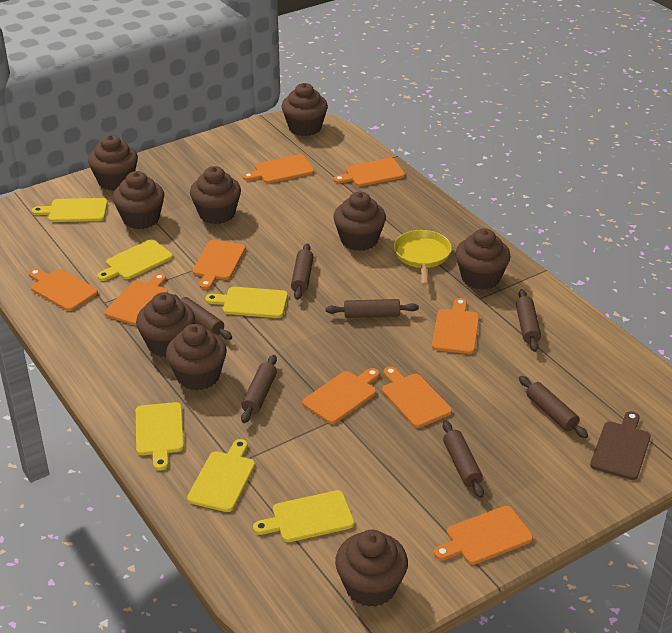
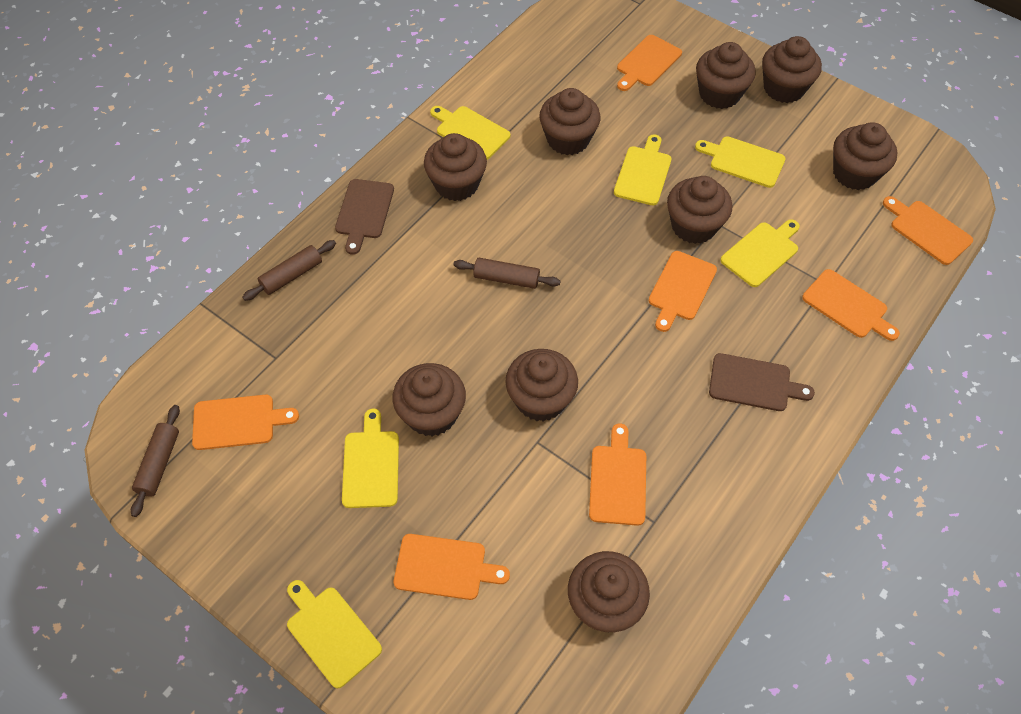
brown cutting board: 1 -> 2
brown rolling pin: 7 -> 3
orange cutting board: 9 -> 7
yellow pan: 1 -> 0

